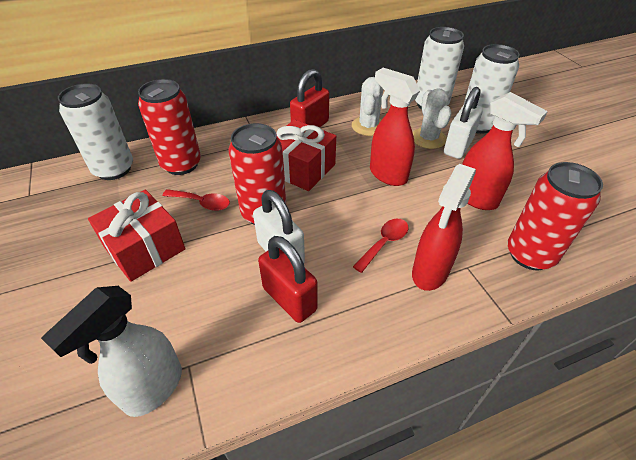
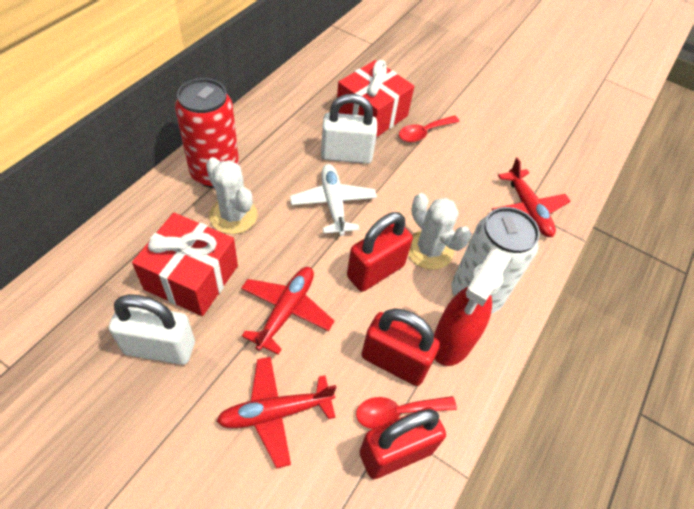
red can: 3 -> 1
red padlock: 2 -> 3
red plane: 0 -> 3
red spray bottle: 3 -> 1
white can: 3 -> 1
white plane: 0 -> 1
white spray bottle: 1 -> 0

